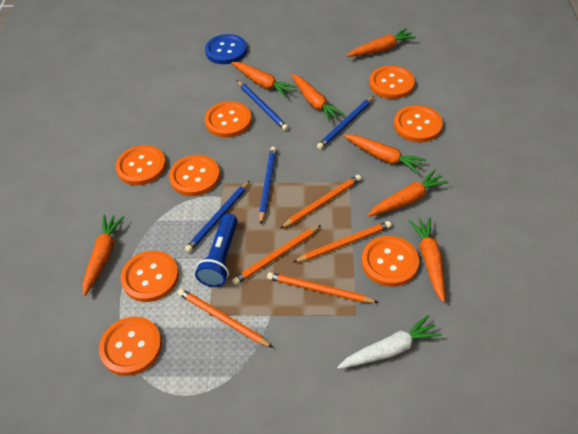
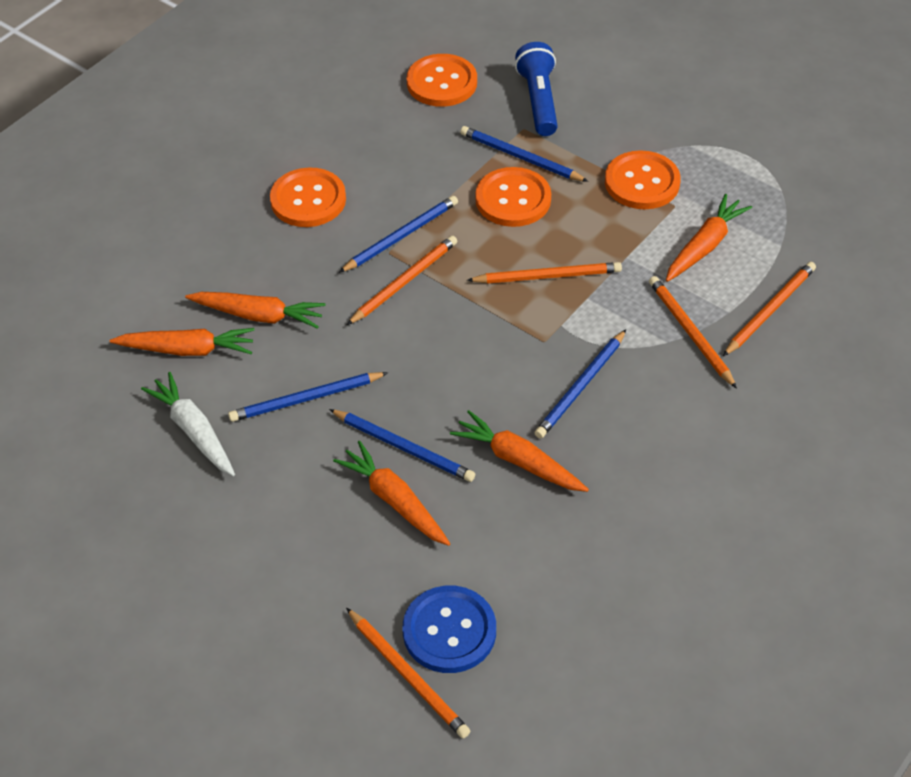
blue pencil: 4 -> 5
orange button: 8 -> 4
orange carrot: 7 -> 5

